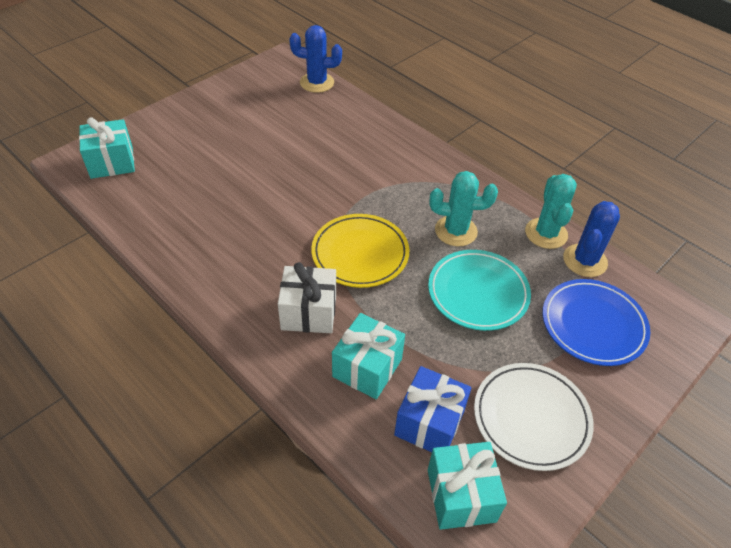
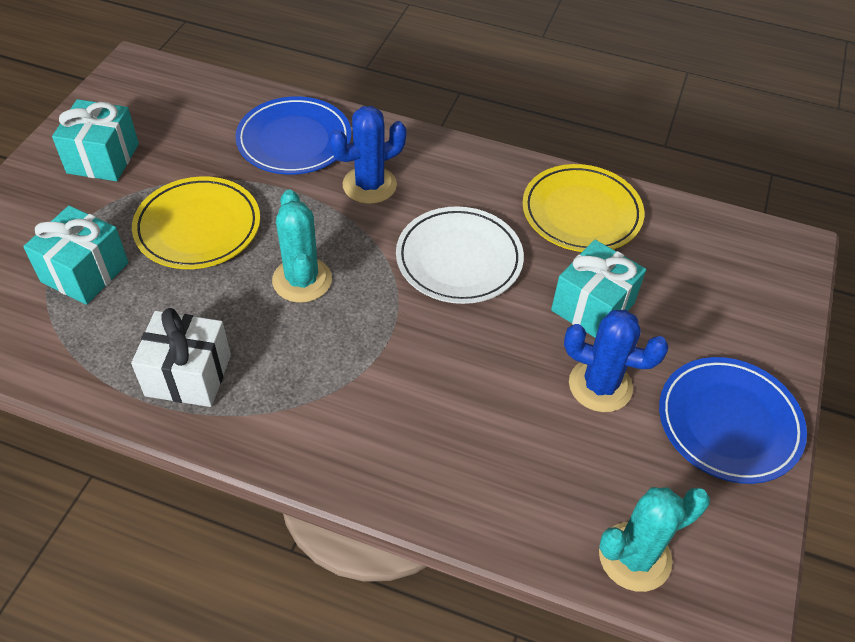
blue gift: 1 -> 0
blue plate: 1 -> 2
turquoise plate: 1 -> 0
yellow plate: 1 -> 2

